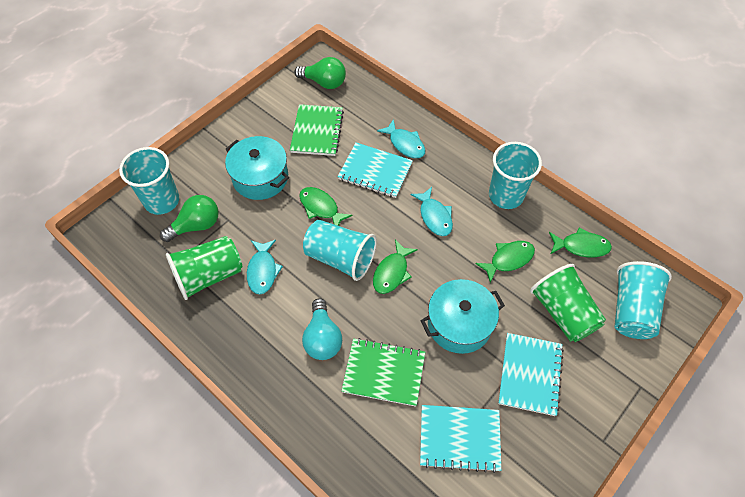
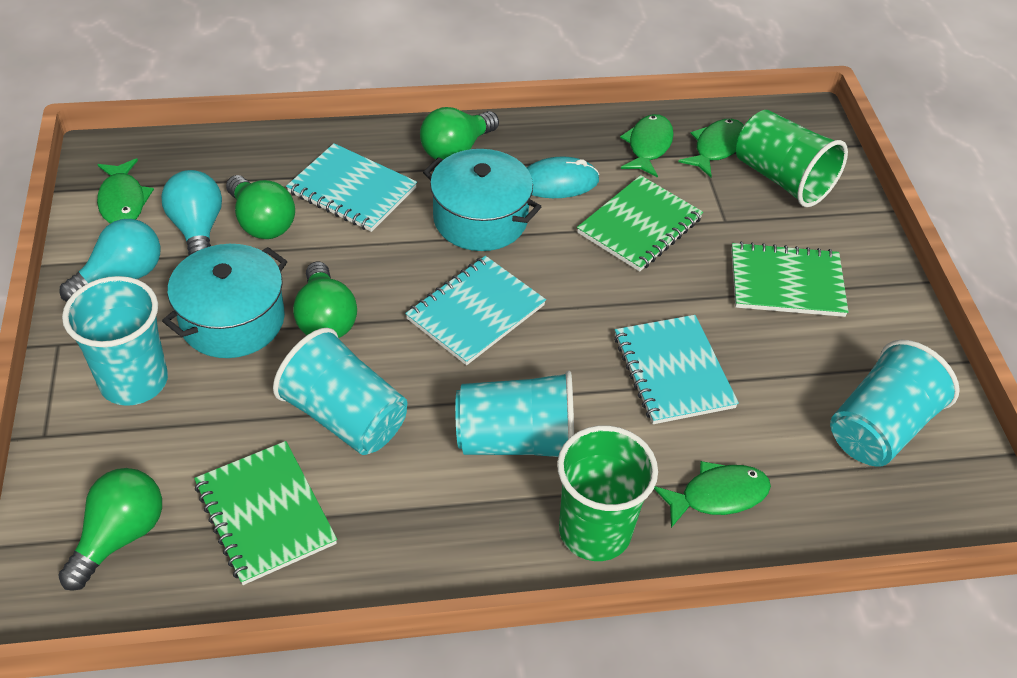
green light bulb: 2 -> 4
green notebook: 2 -> 3
turquoise fish: 3 -> 0
turquoise light bulb: 1 -> 2
turquoise mouse: 0 -> 1

